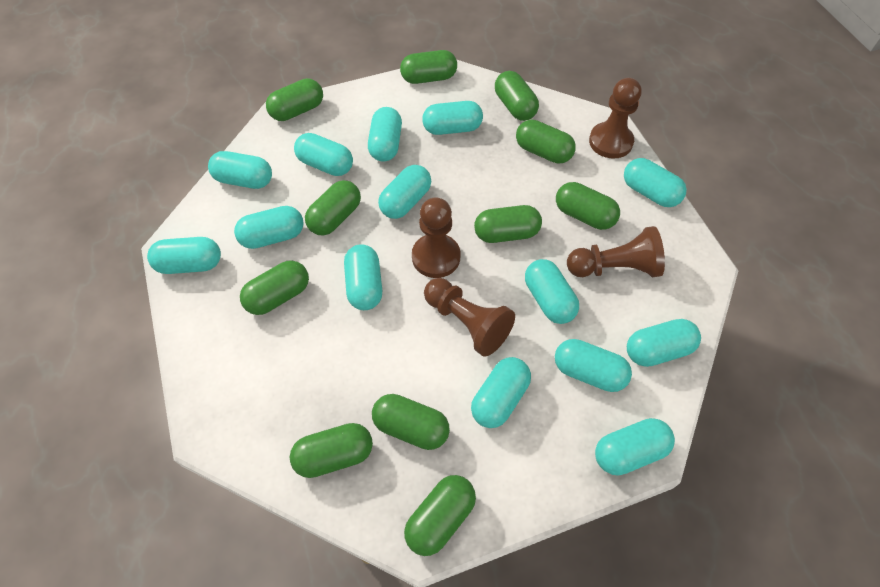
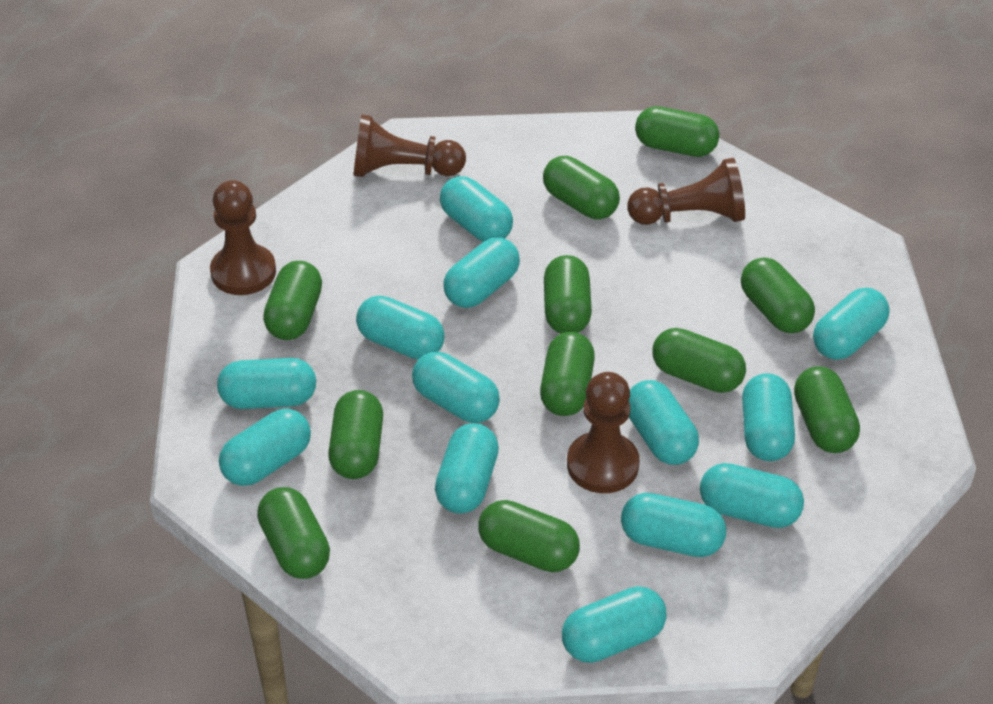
turquoise capsule: 14 -> 13

